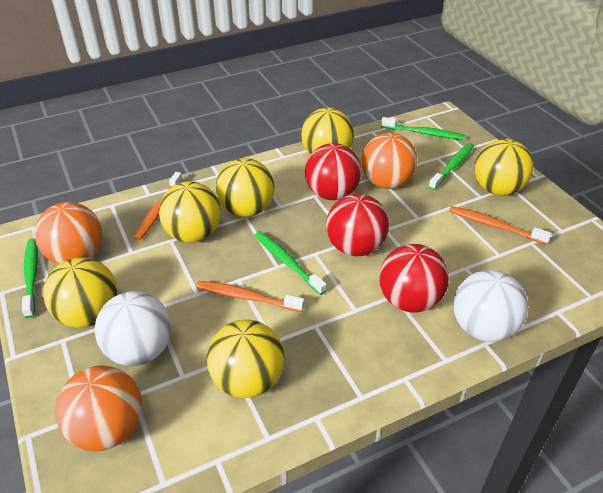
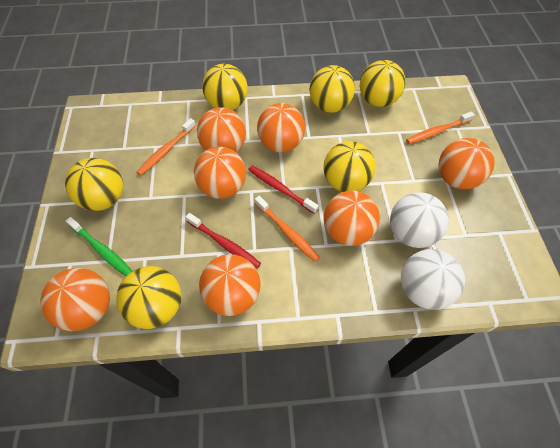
green toothbrush: 4 -> 1
orange ball: 3 -> 7
red ball: 3 -> 0
red toothbrush: 0 -> 2

